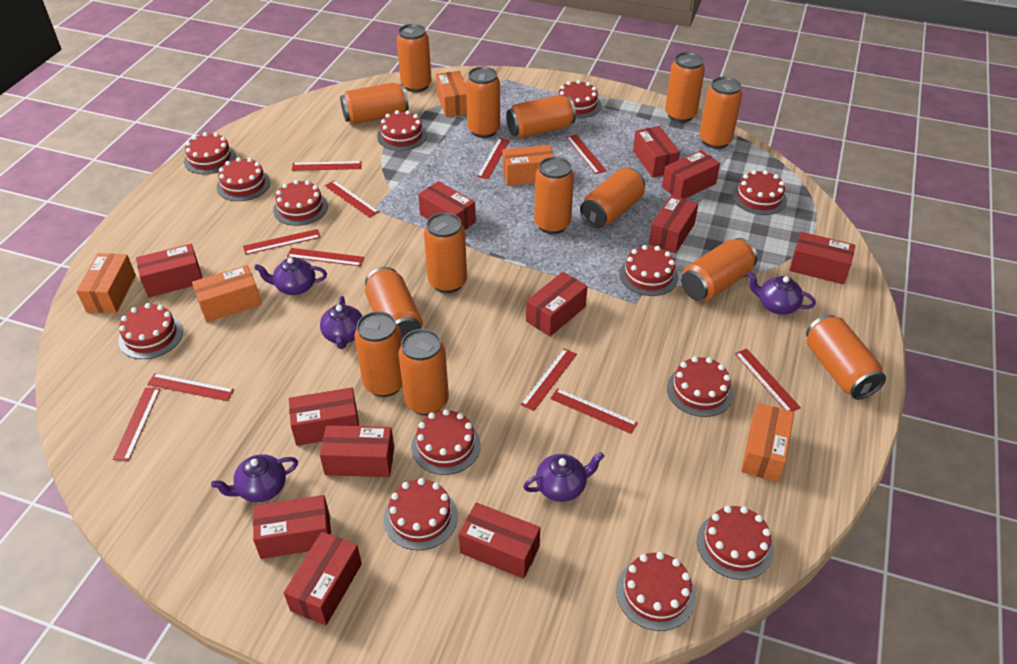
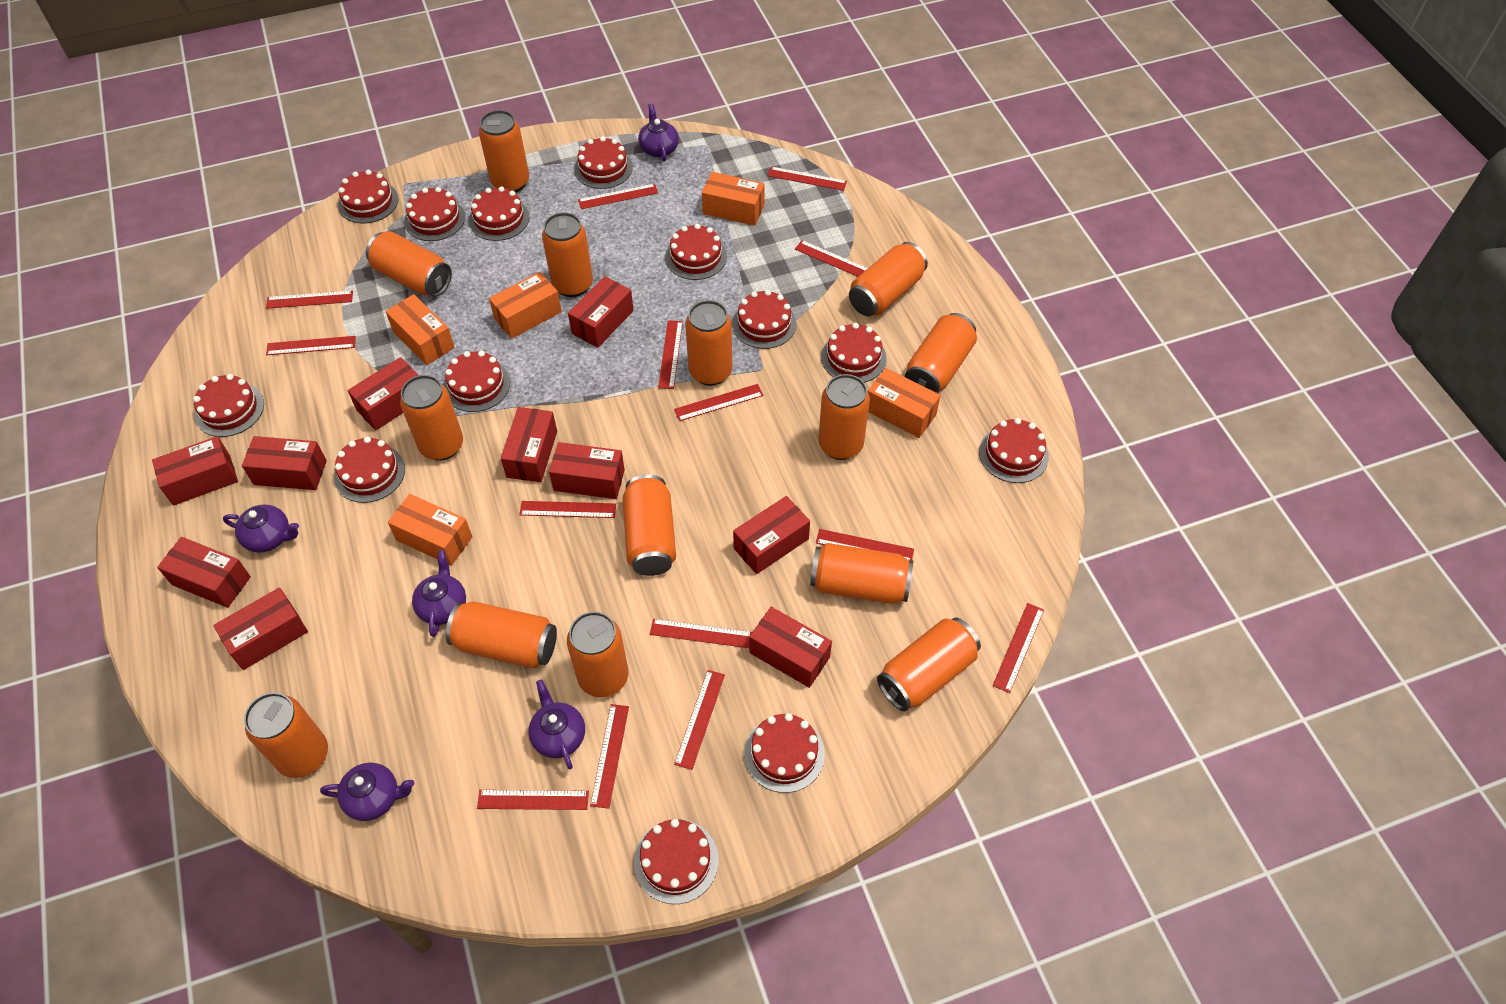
red box: 12 -> 10
red ruler: 11 -> 14

